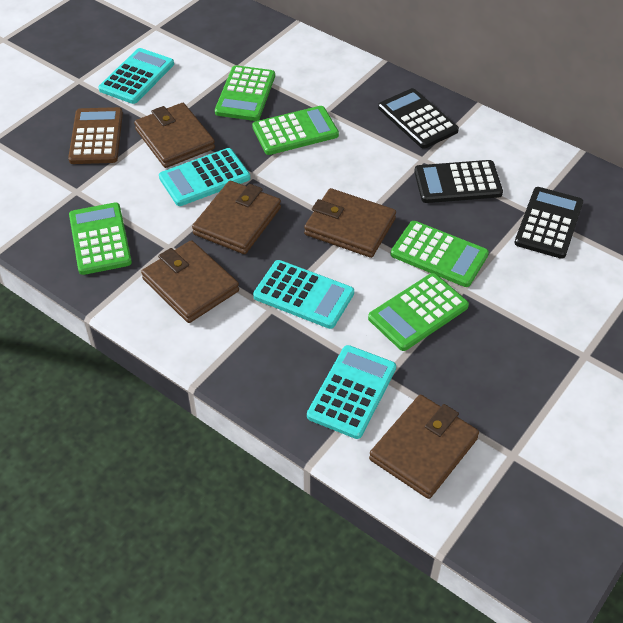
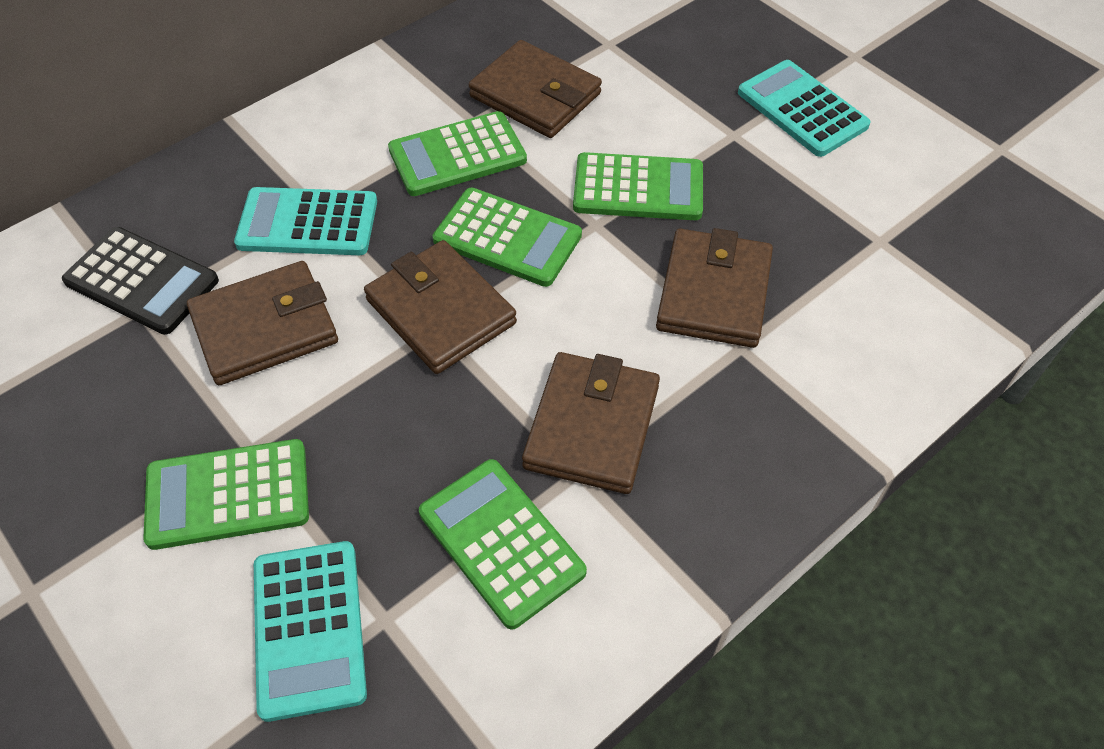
black calculator: 3 -> 1
brown calculator: 1 -> 0
turquoise calculator: 4 -> 3

